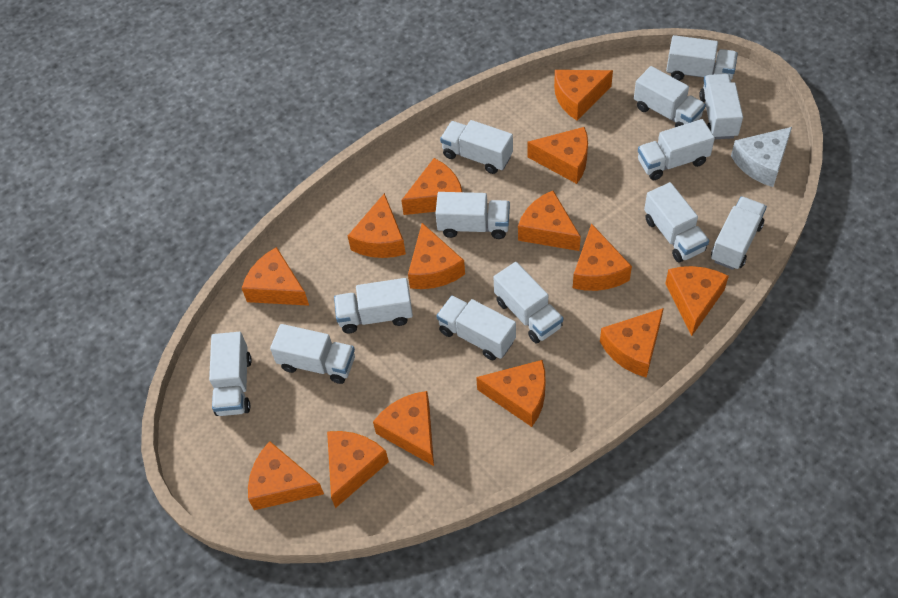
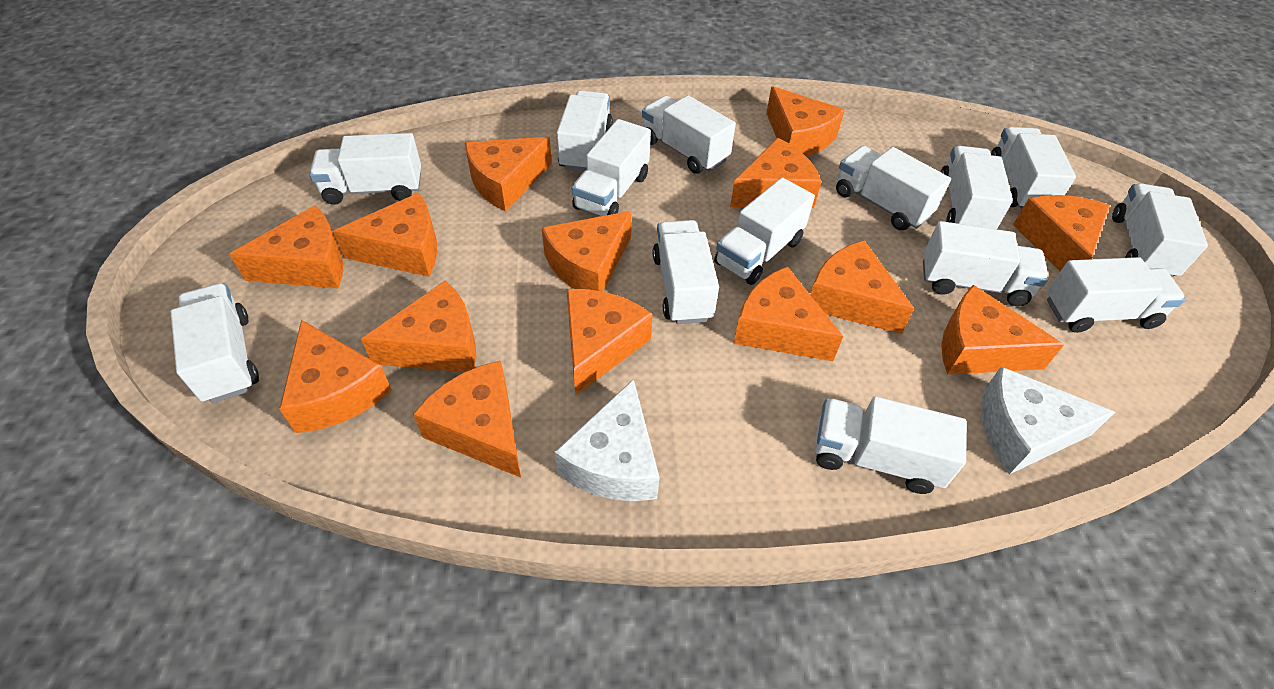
white cheese: 1 -> 2
white truck: 13 -> 14

